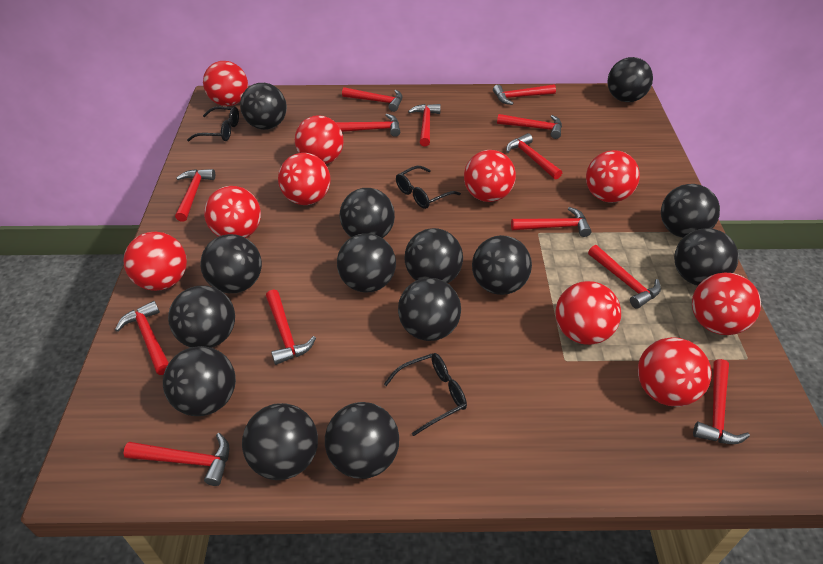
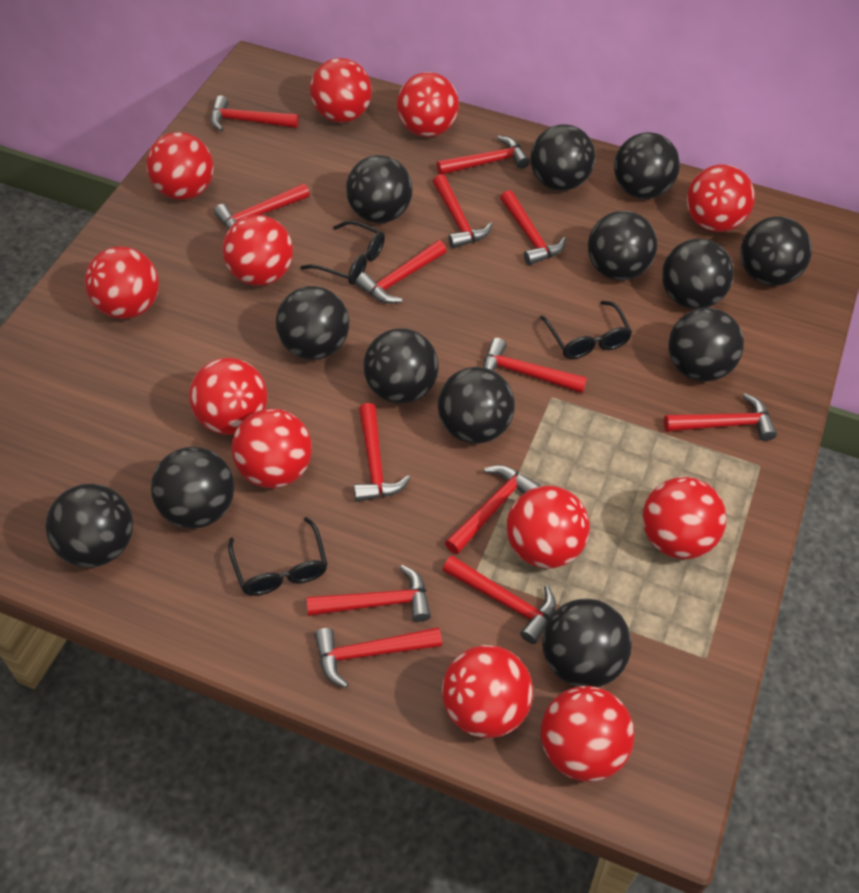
black ball: 14 -> 13
red ball: 10 -> 12

